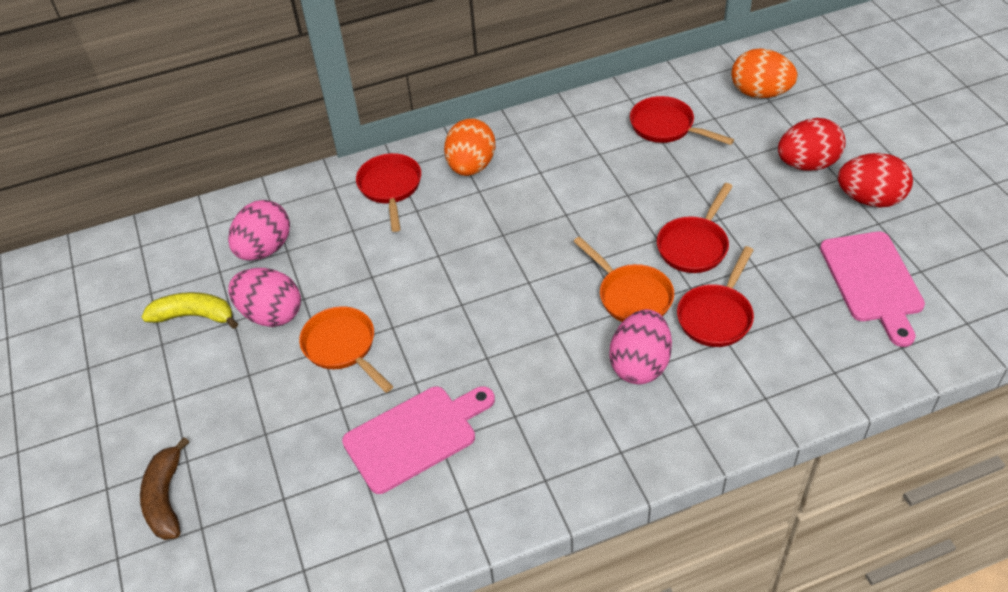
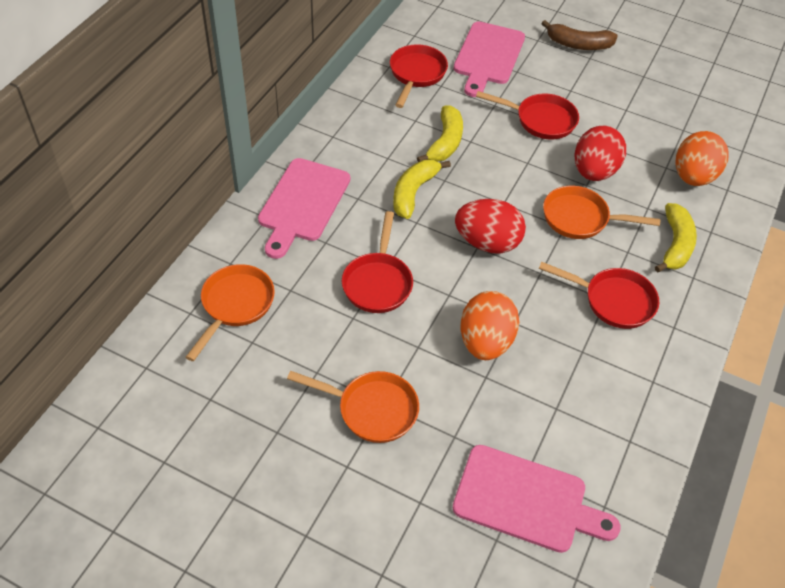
orange pan: 2 -> 3
pink cutting board: 2 -> 3
pink egg: 3 -> 0
yellow banana: 1 -> 3

